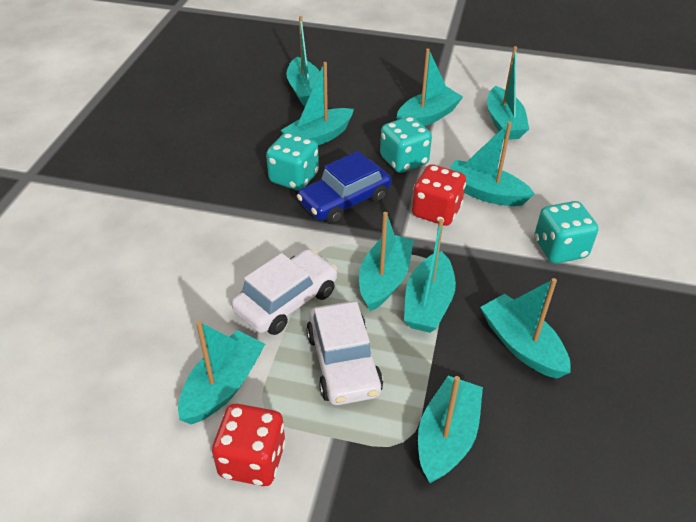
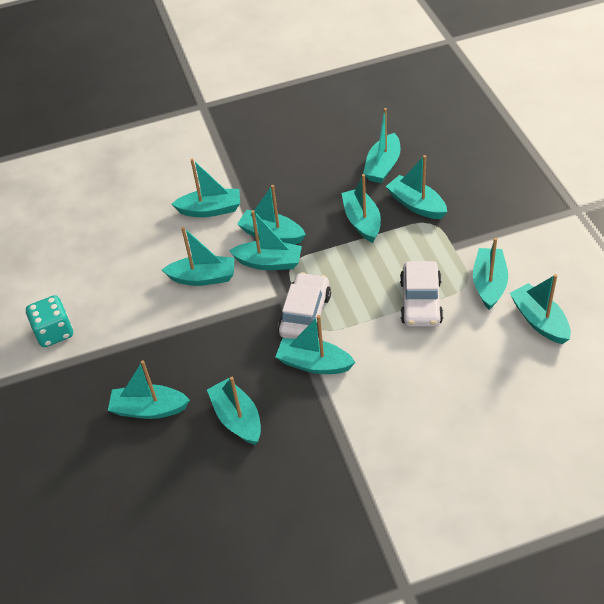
blue car: 1 -> 0
red dice: 2 -> 0
turquoise boat: 10 -> 12
turquoise dice: 3 -> 1

